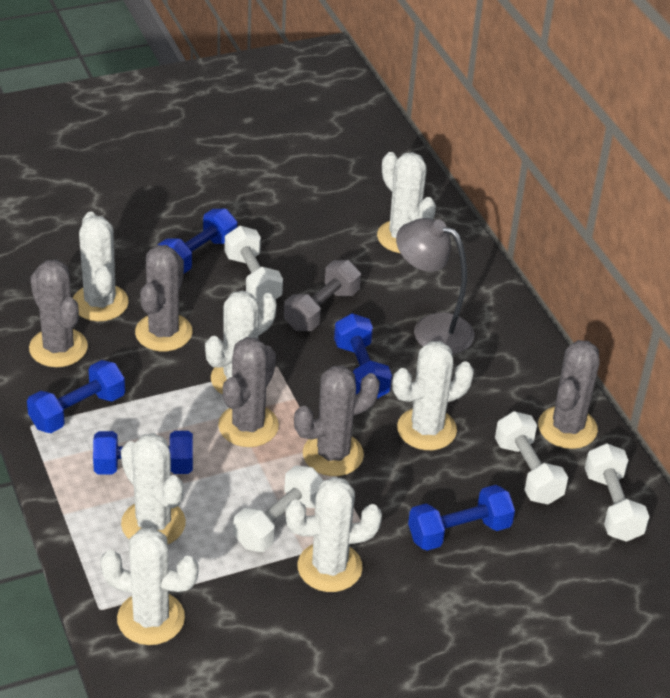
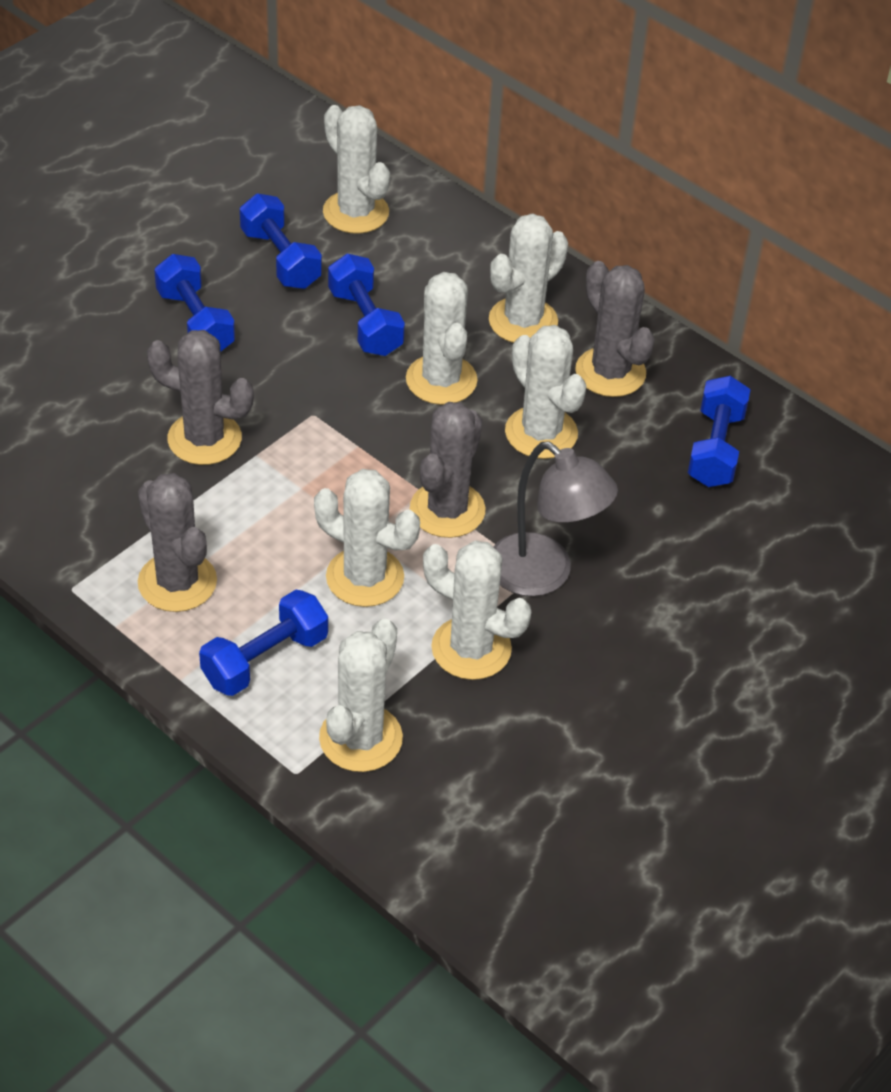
grey cactus: 5 -> 4
grey dumbbell: 1 -> 0
white dumbbell: 4 -> 0

